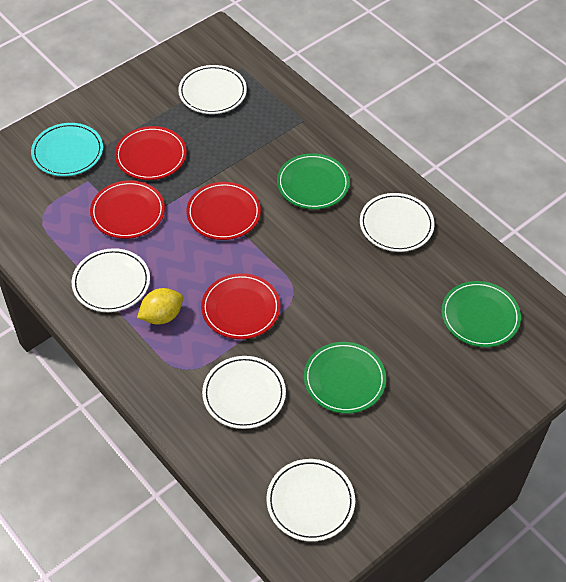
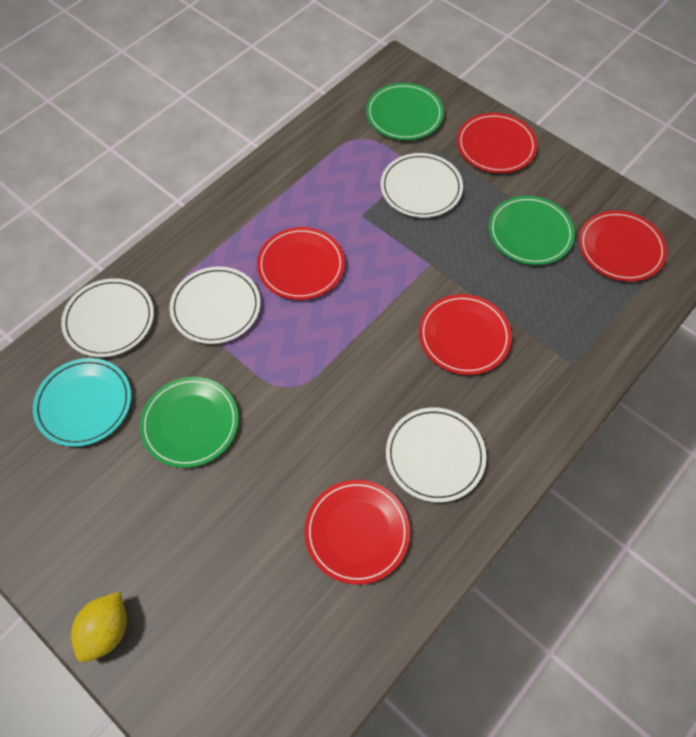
red plate: 4 -> 5
white plate: 5 -> 4

